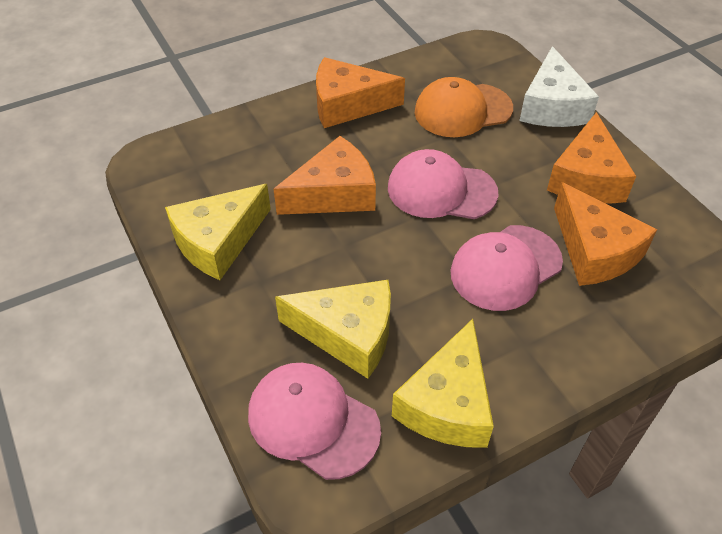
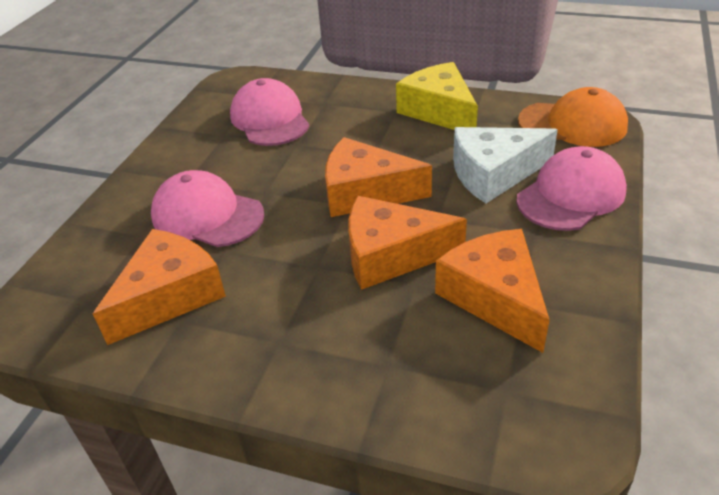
yellow cheese: 3 -> 1

